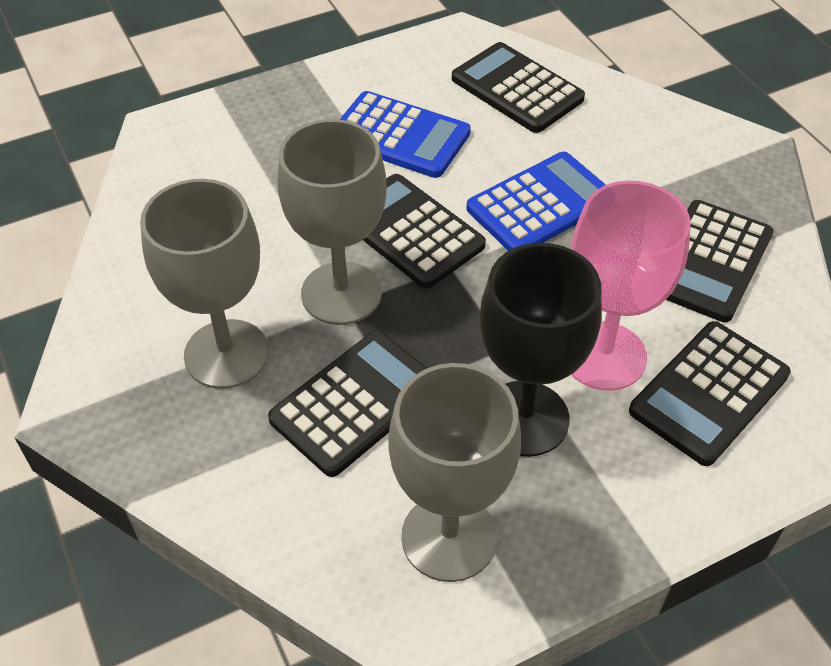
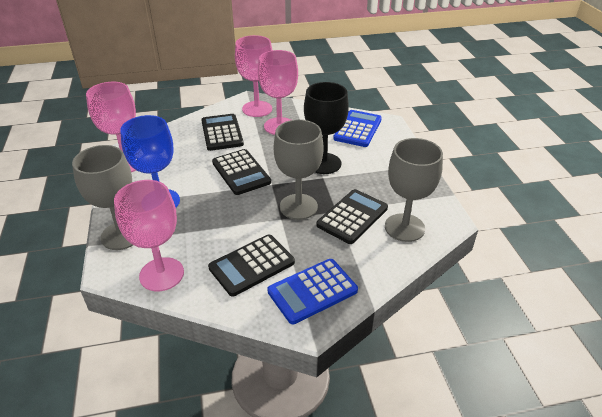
black calculator: 5 -> 4
blue goblet: 0 -> 1
pink goblet: 1 -> 4

